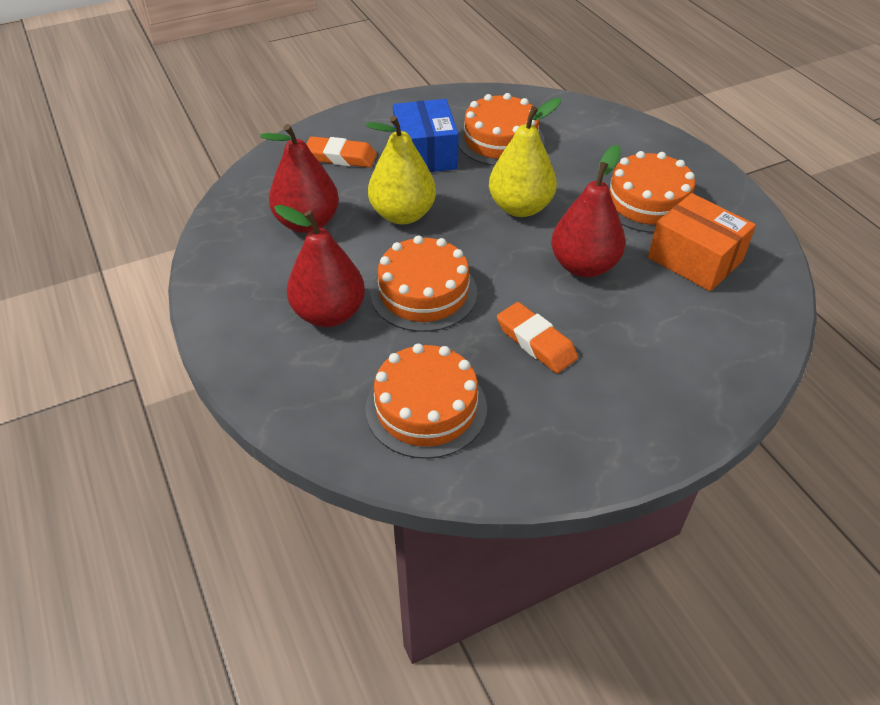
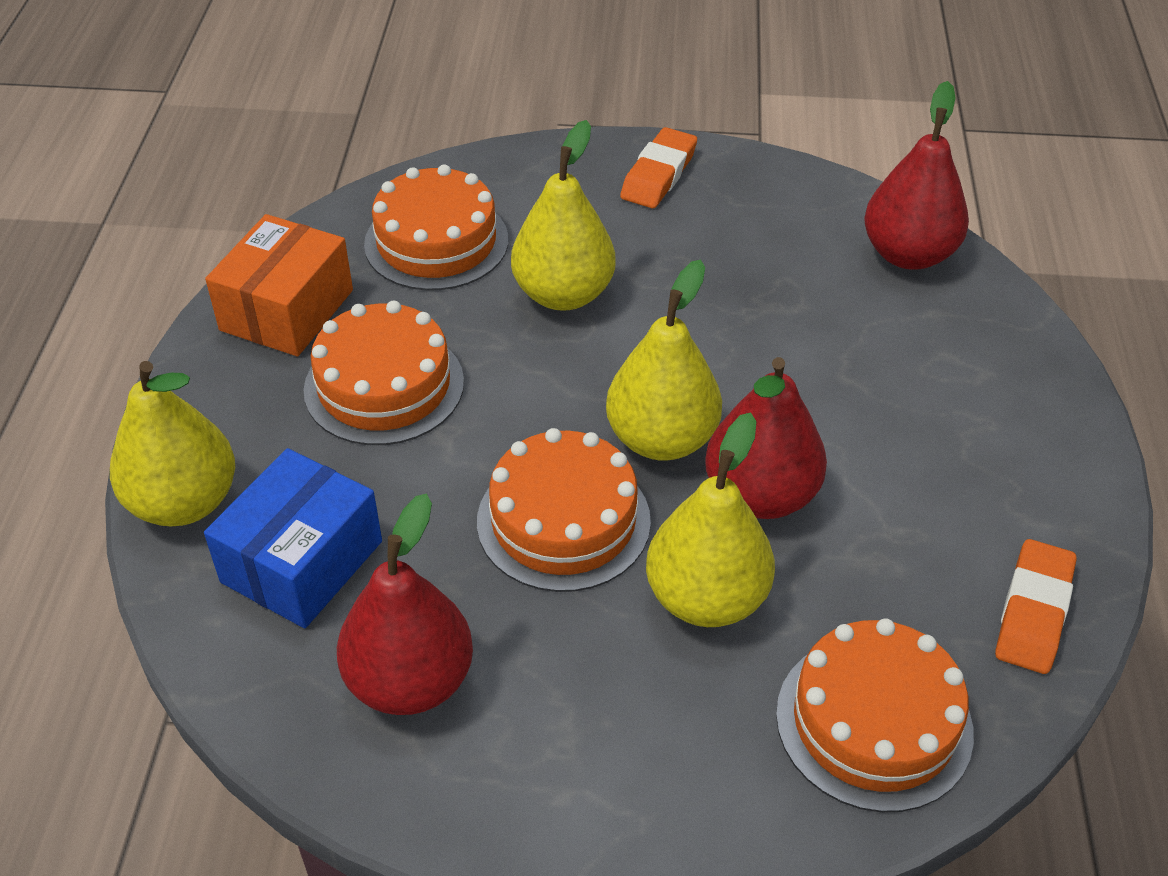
yellow pear: 2 -> 4

